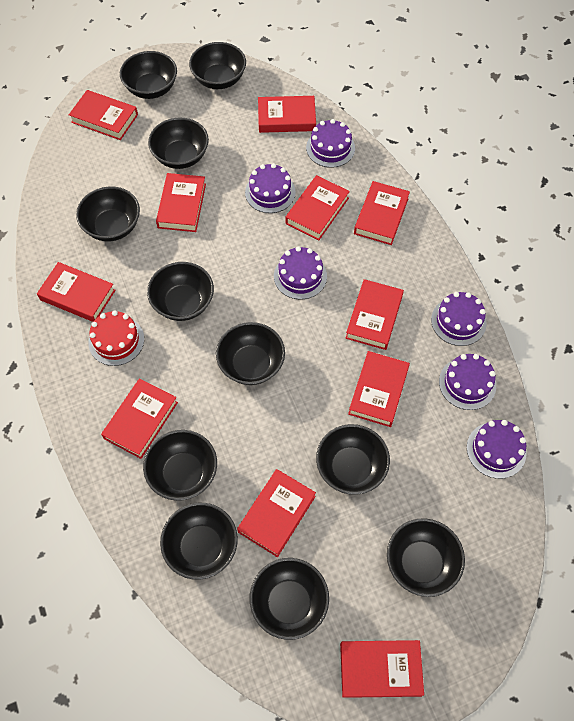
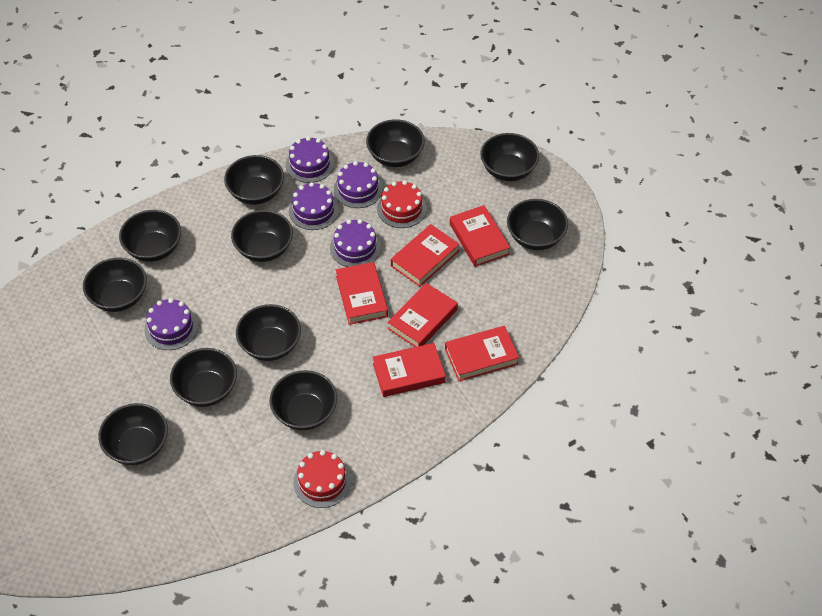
purple cake: 6 -> 5
red book: 11 -> 6
red cake: 1 -> 2

